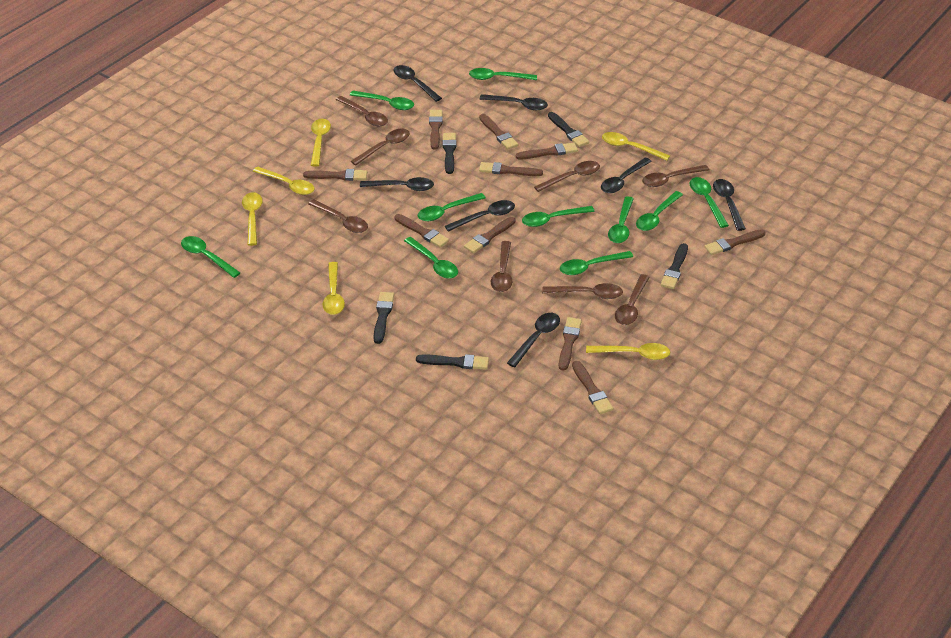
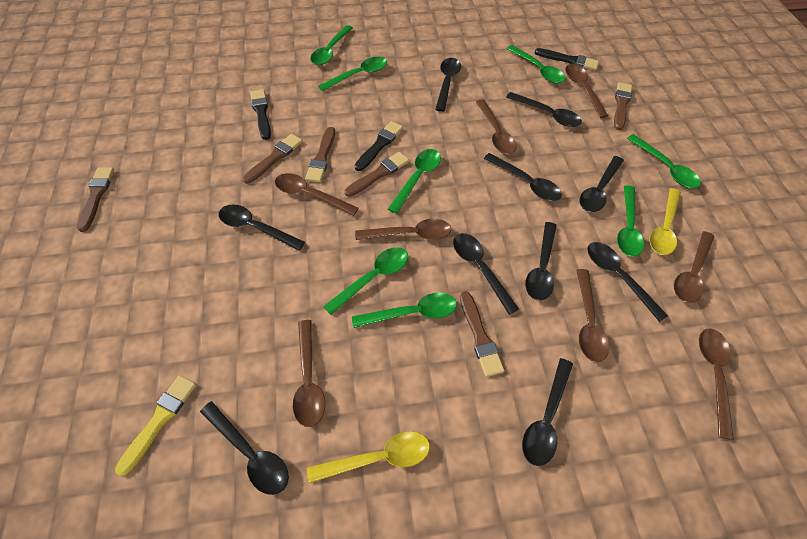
black brush: 5 -> 3
black spoon: 7 -> 10
brown brush: 10 -> 6
green spoon: 10 -> 8
yellow brush: 0 -> 1
yellow spoon: 6 -> 2

